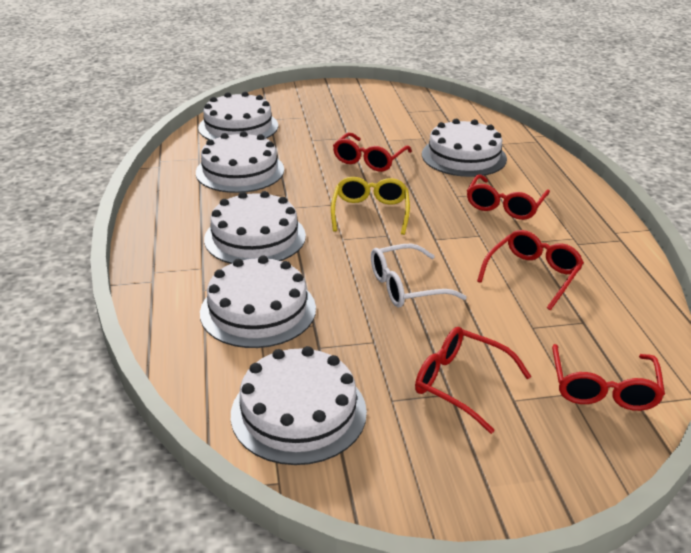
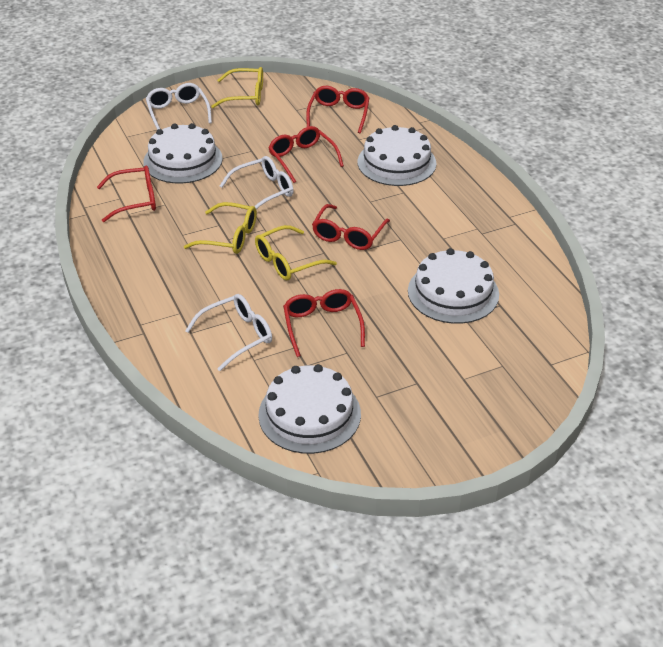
white cake: 6 -> 4
white glasses: 1 -> 3
yellow glasses: 1 -> 3

